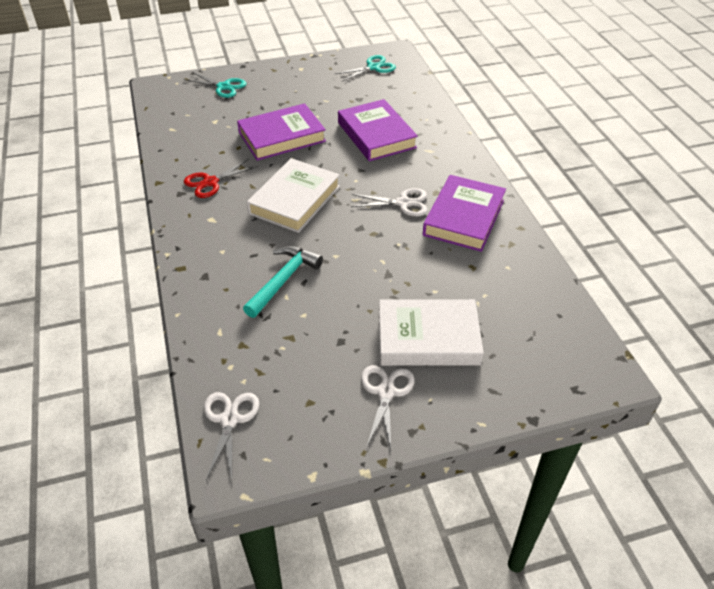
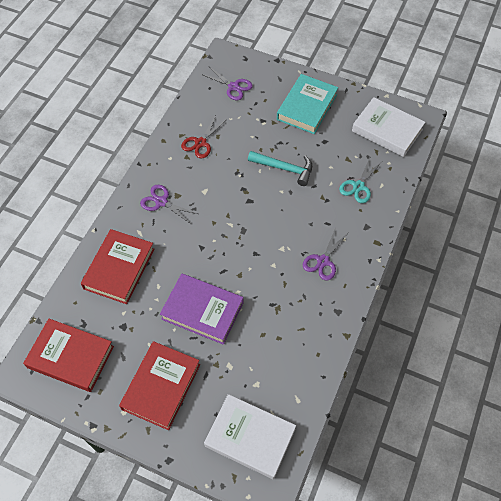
purple book: 3 -> 1
purple scissors: 0 -> 3
red book: 0 -> 3
turquoise book: 0 -> 1
turquoise scissors: 2 -> 1
white scissors: 3 -> 0

